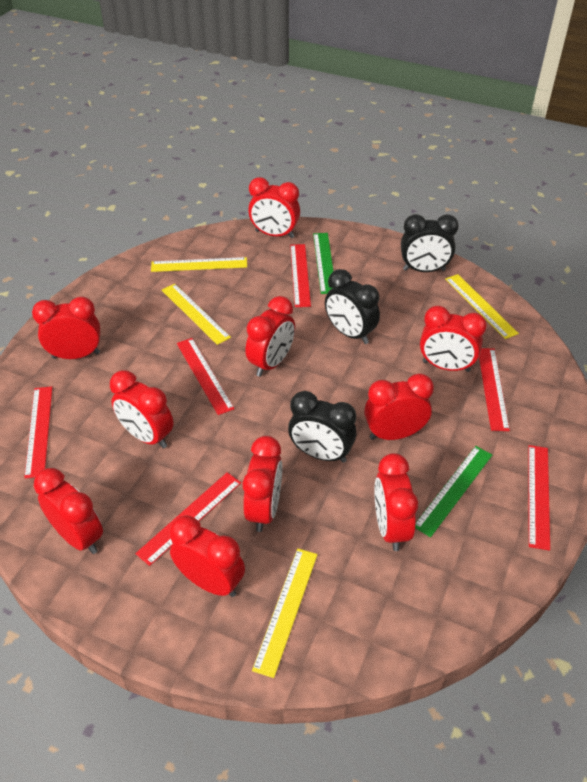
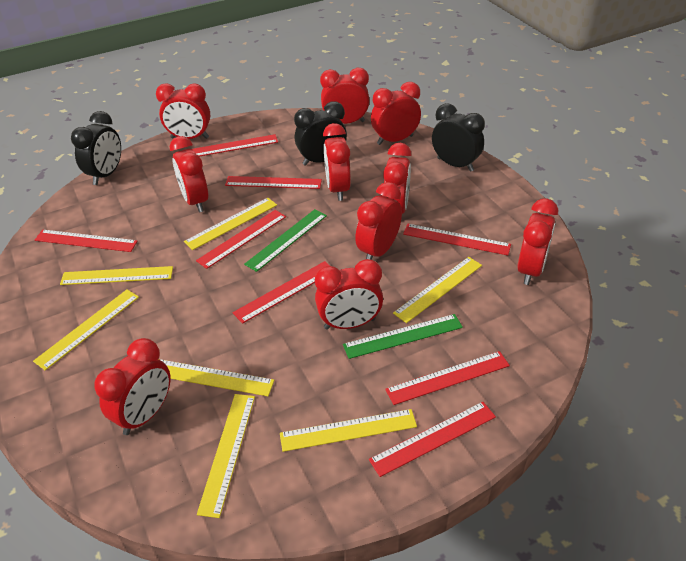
red ruler: 6 -> 8
yellow ruler: 4 -> 7

